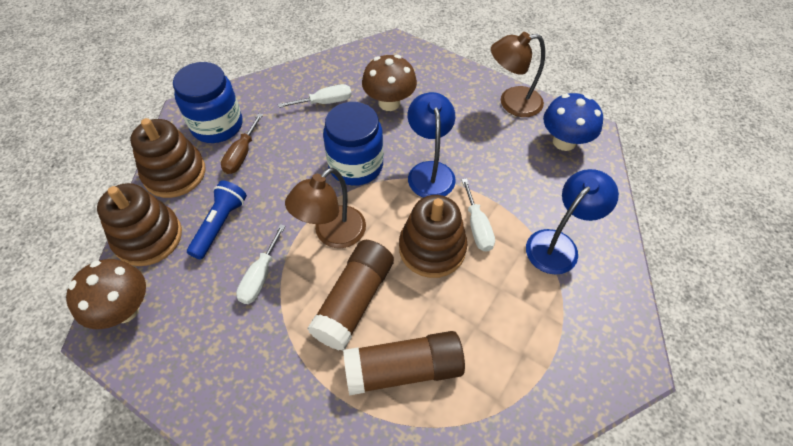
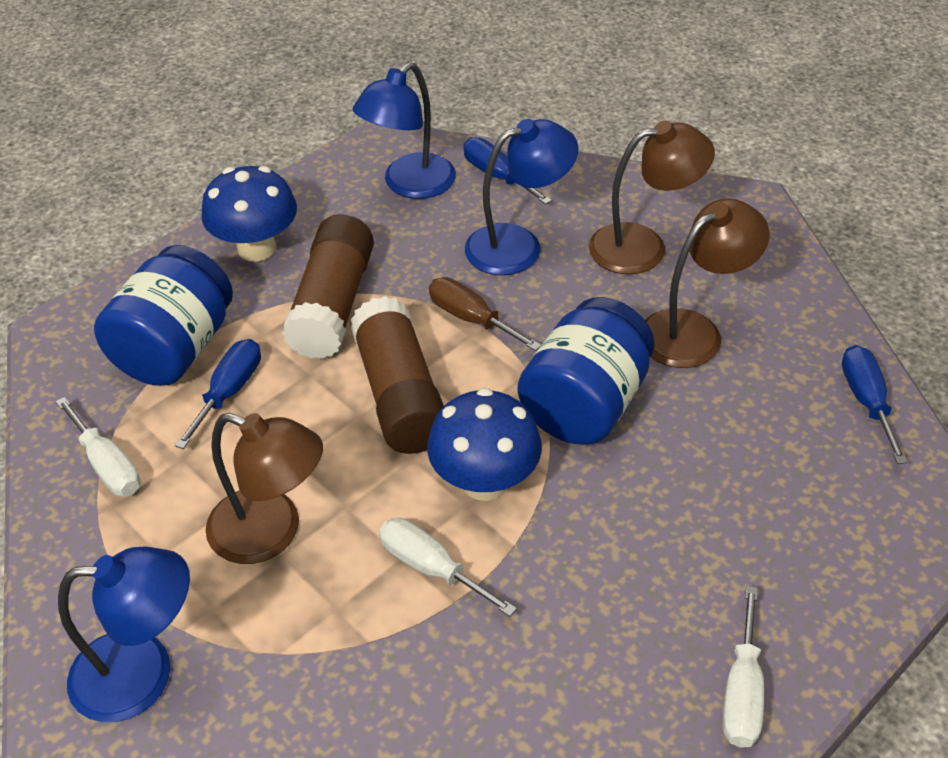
blue flashlight: 1 -> 0
blue lamp: 2 -> 3
blue mushroom: 1 -> 2
blue screwdriver: 0 -> 3
brown lamp: 2 -> 3
brown mushroom: 2 -> 0
brown stacking toy: 3 -> 0

